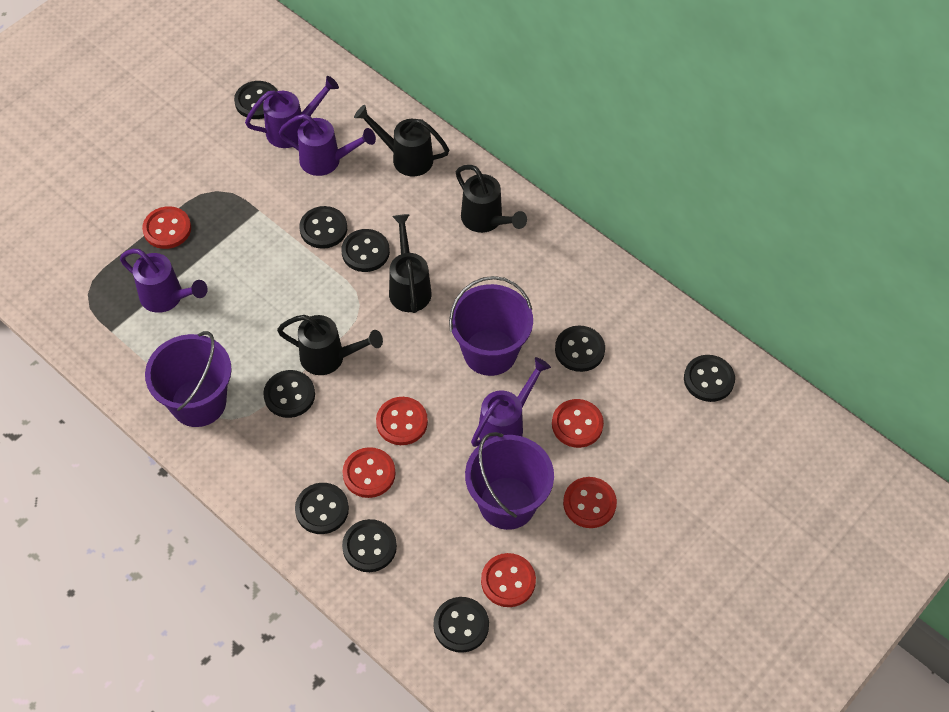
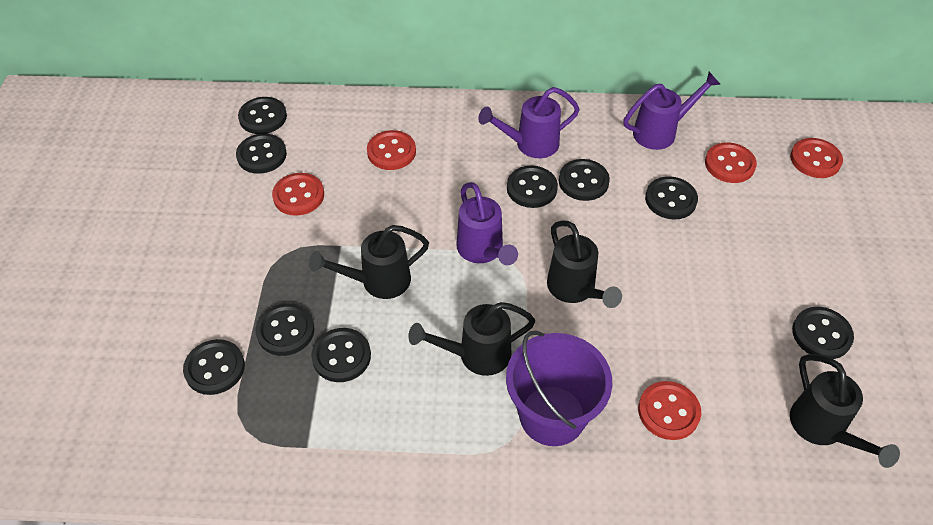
purple bucket: 3 -> 1
purple watering can: 4 -> 3
red button: 6 -> 5

